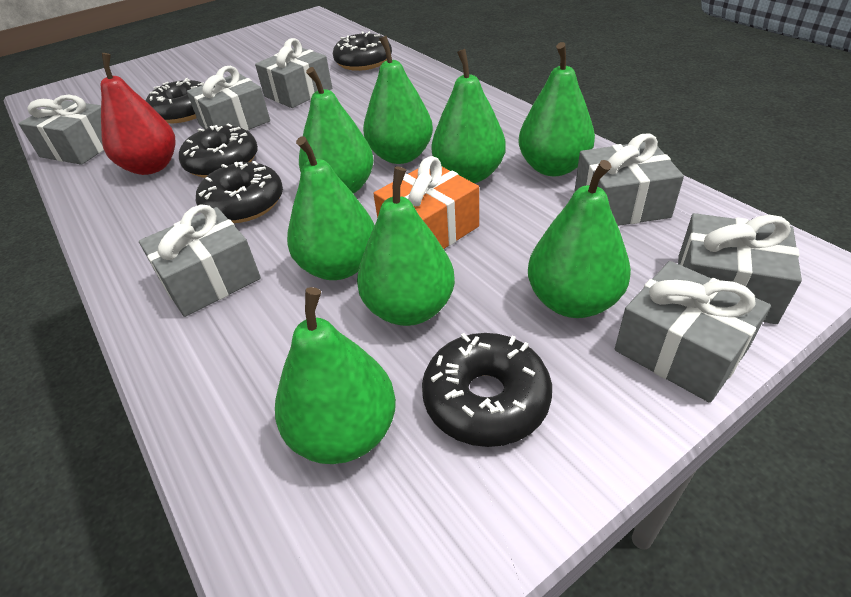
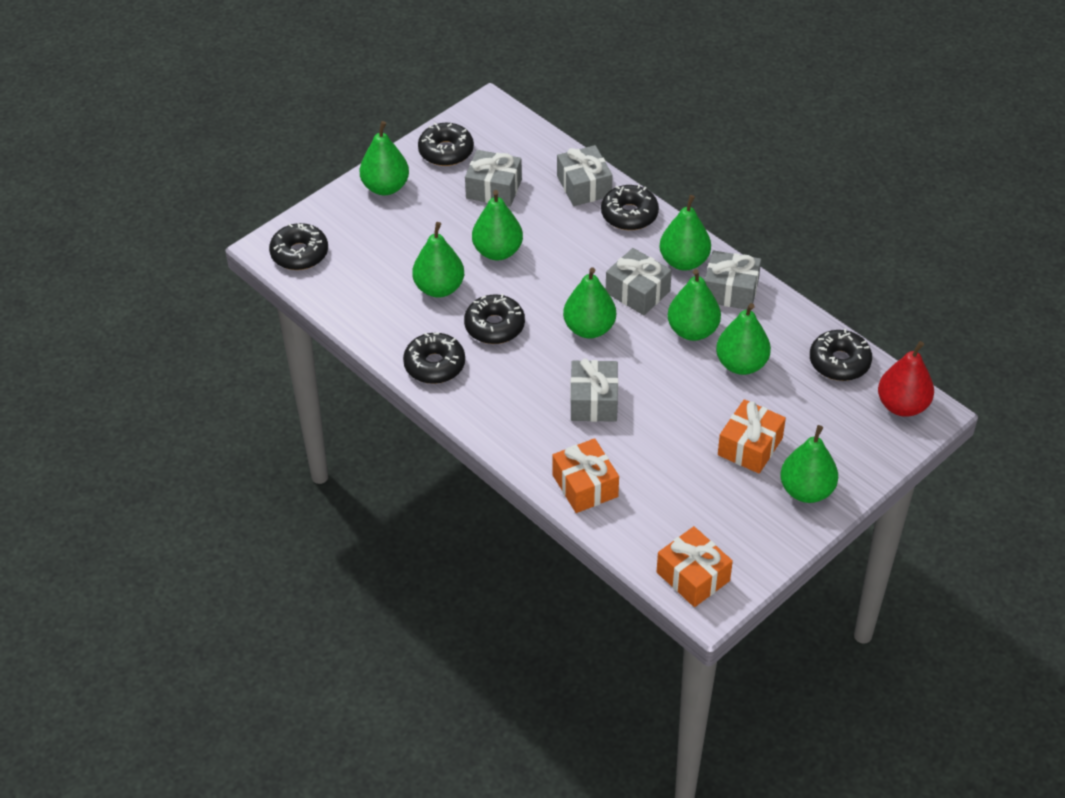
black donut: 5 -> 6
grey gift: 7 -> 5
orange gift: 1 -> 3

